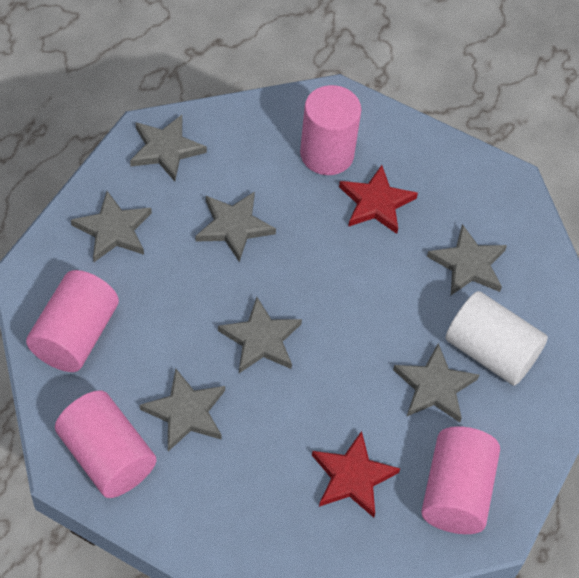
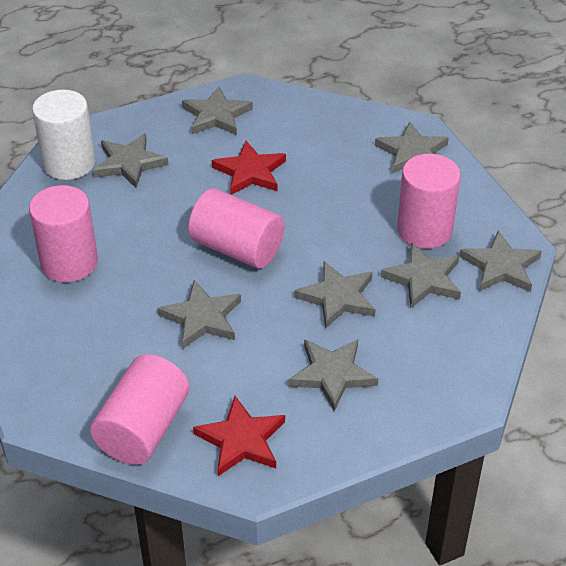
grey star: 7 -> 8

